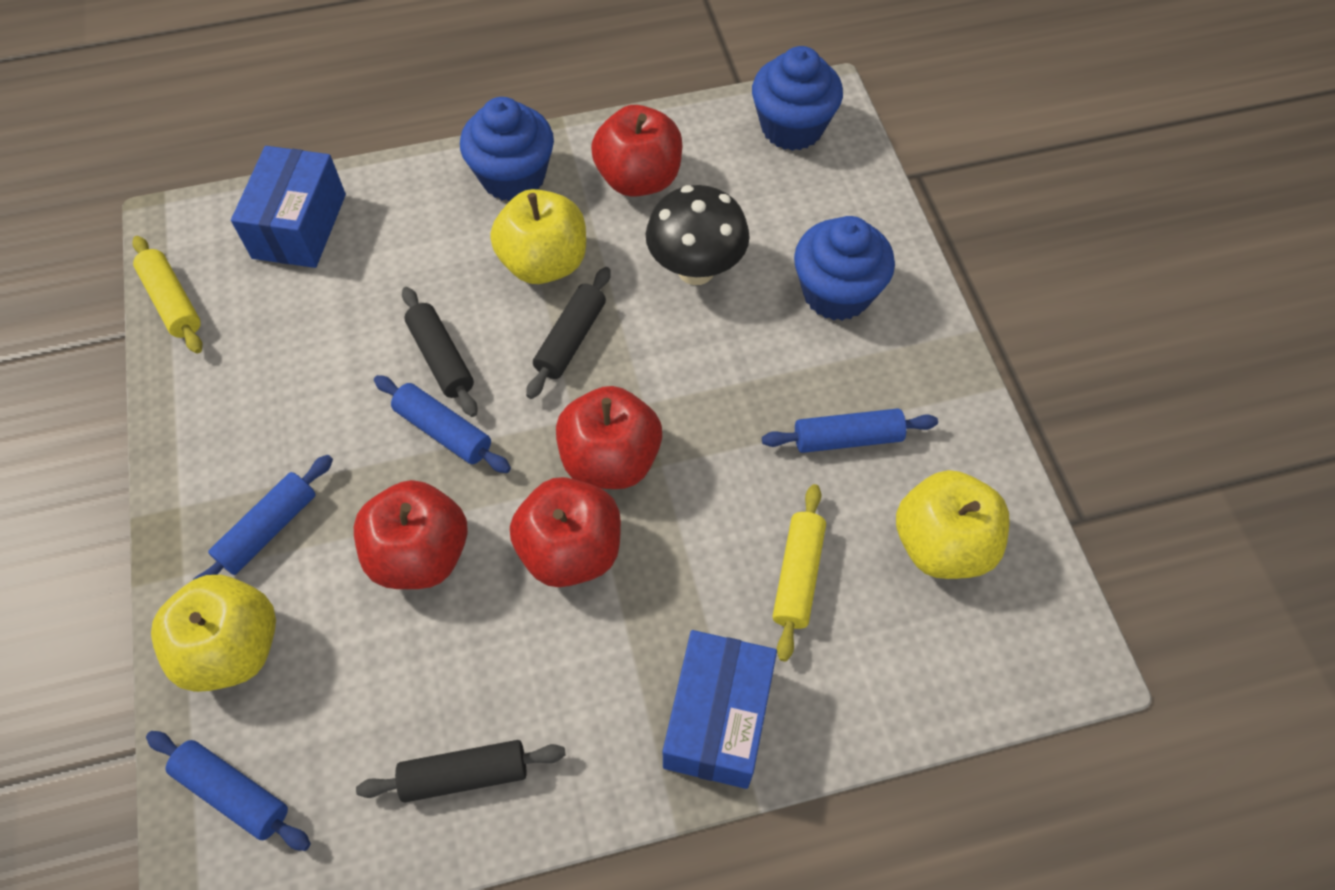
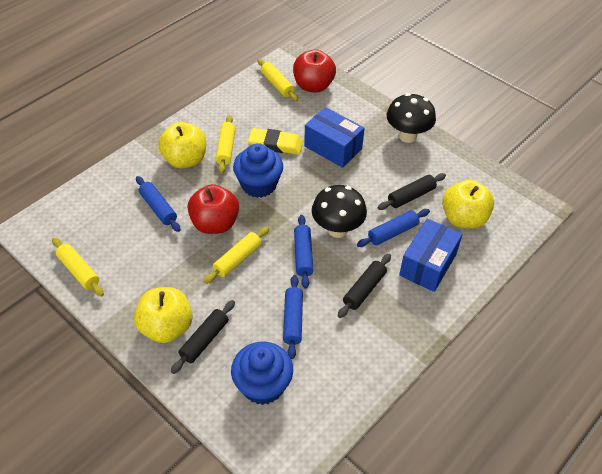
black mushroom: 1 -> 2
blue cupcake: 3 -> 2
red apple: 4 -> 2
yellow eraser: 0 -> 1
yellow rolling pin: 2 -> 4

